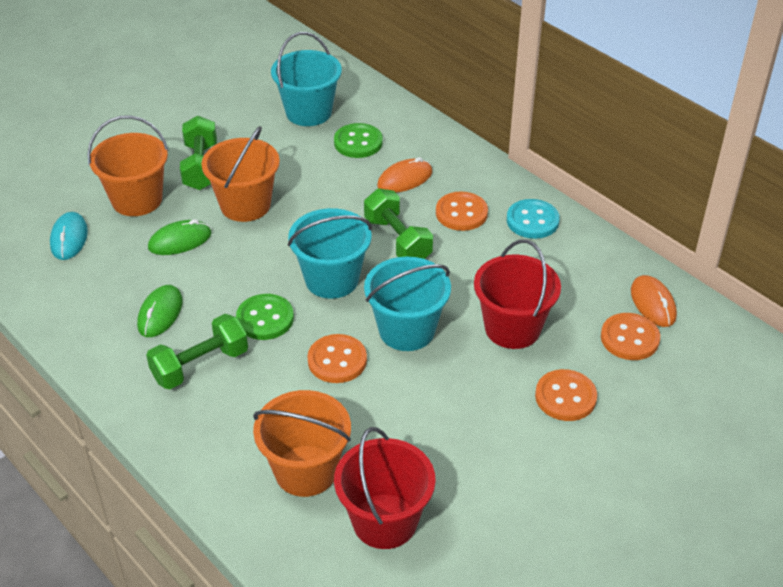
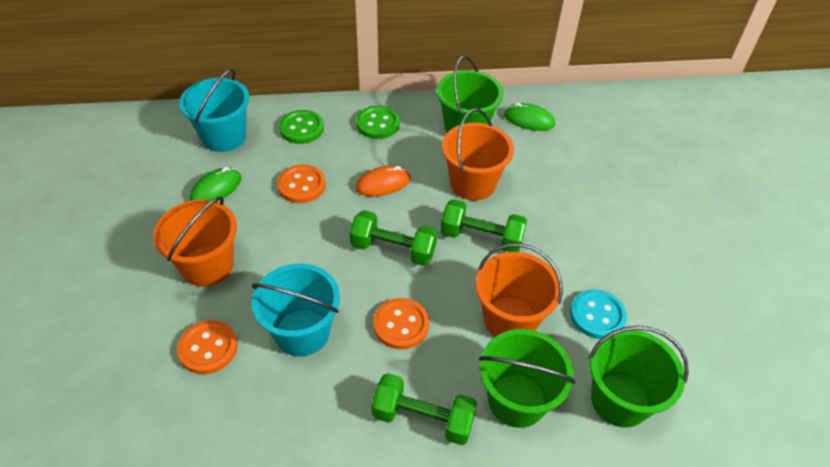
green bucket: 0 -> 3
orange button: 4 -> 3
orange mouse: 2 -> 1
red bucket: 2 -> 0
turquoise bucket: 3 -> 2
turquoise mouse: 1 -> 0

